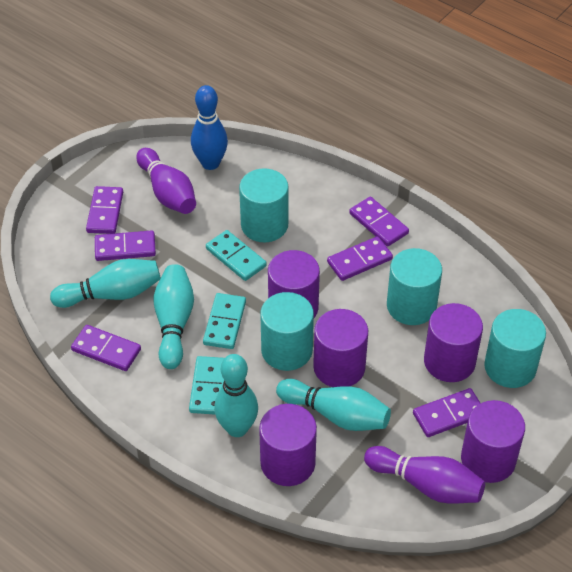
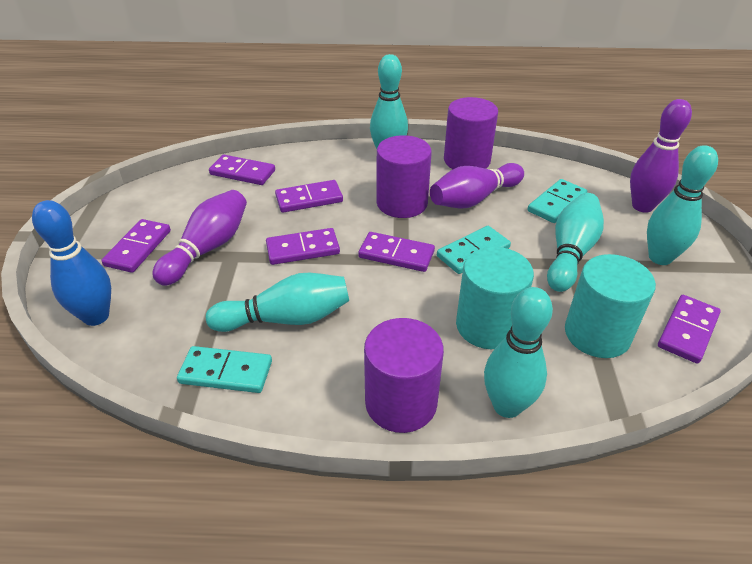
purple bowling pin: 2 -> 3
purple cylinder: 5 -> 3
turquoise bowling pin: 4 -> 5
turquoise cylinder: 4 -> 2

